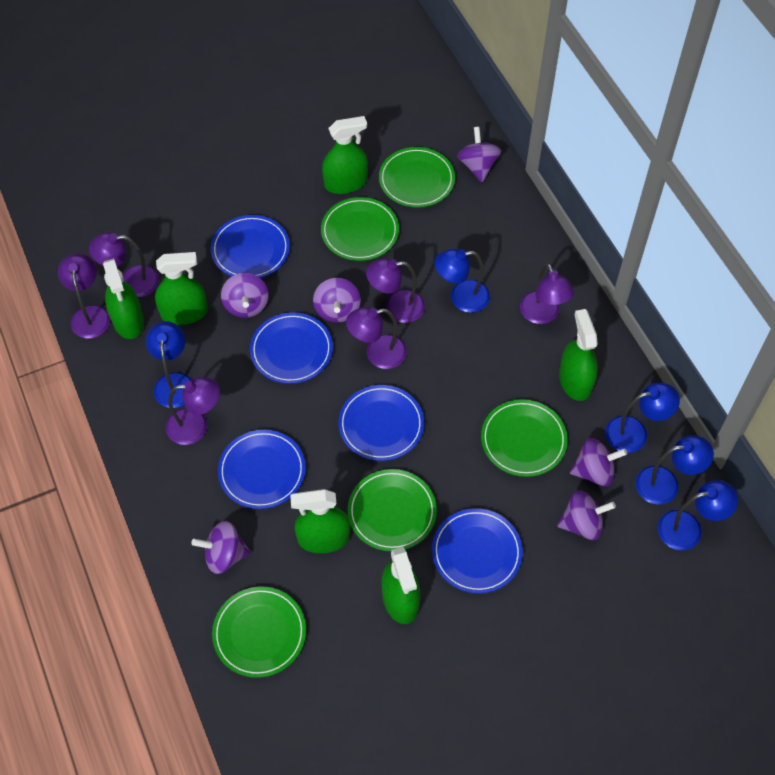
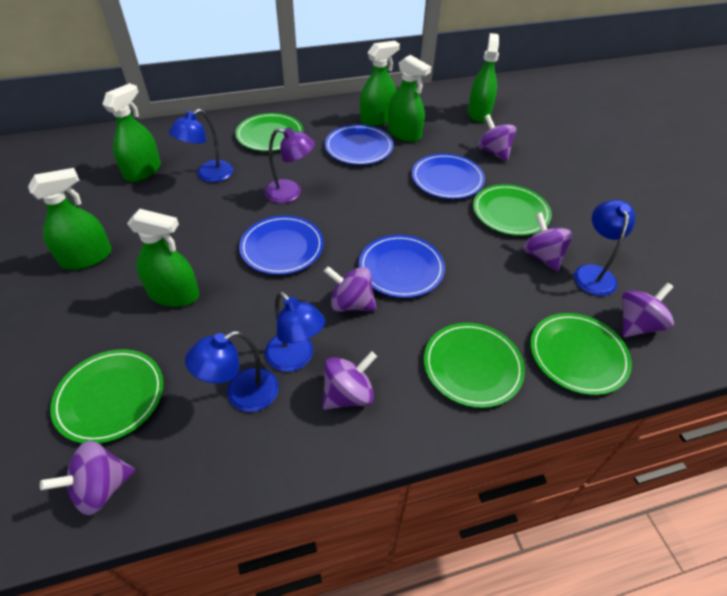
blue lamp: 5 -> 4
blue plate: 5 -> 4
purple lamp: 6 -> 1

